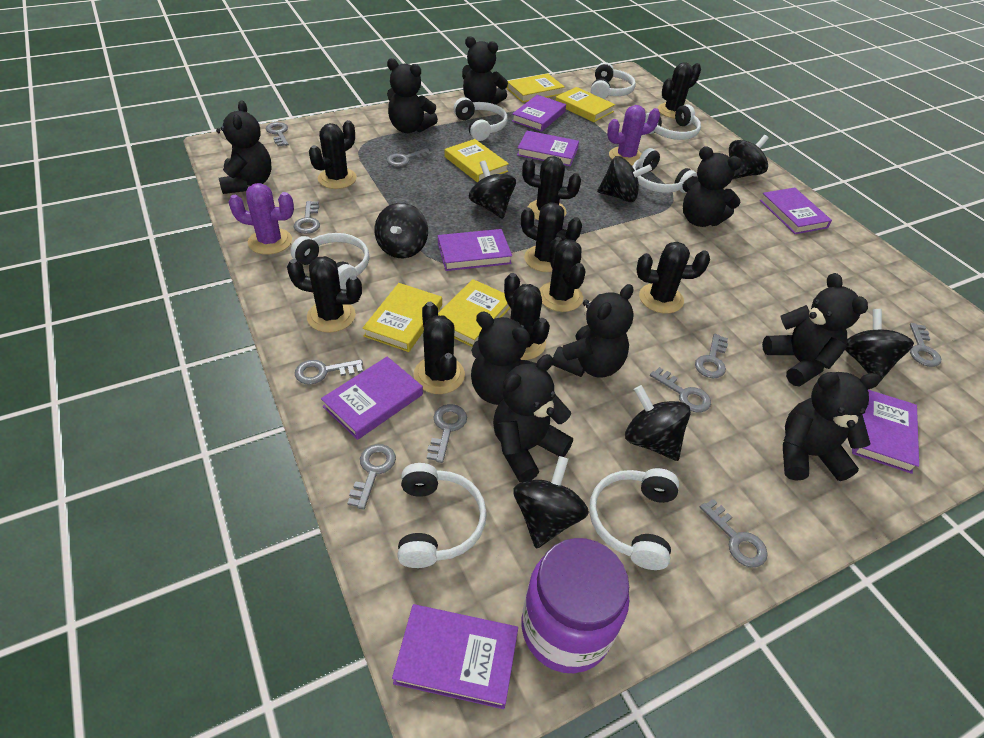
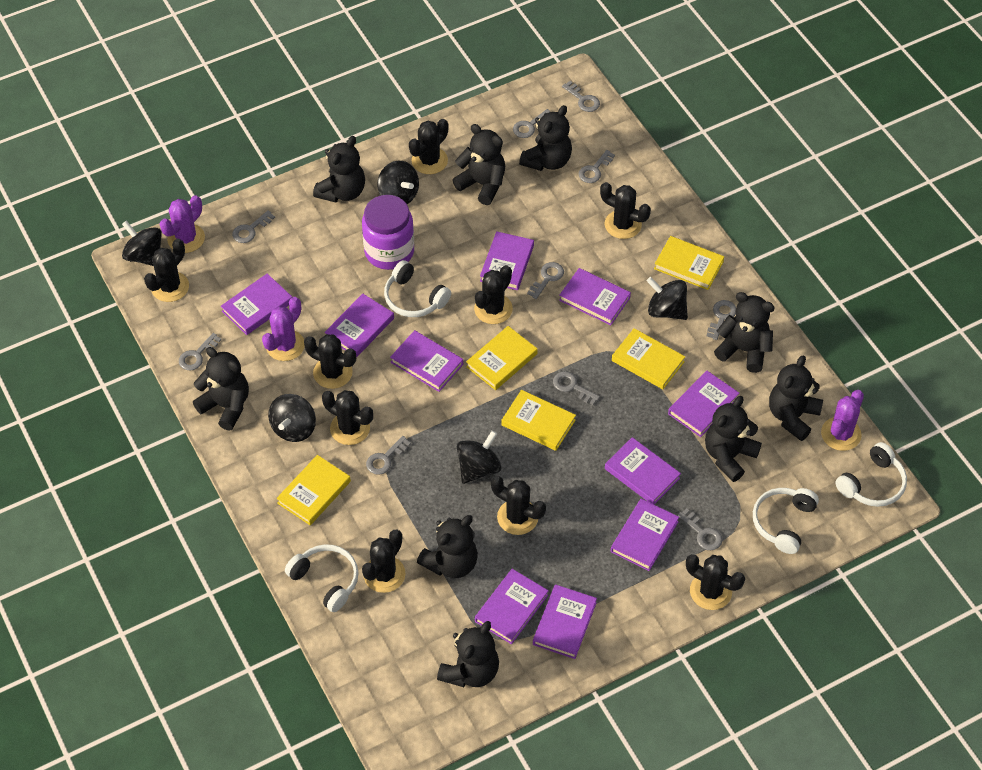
black spinning top: 7 -> 5
purple book: 7 -> 10
purple cactus: 2 -> 3
white headphones: 7 -> 4

